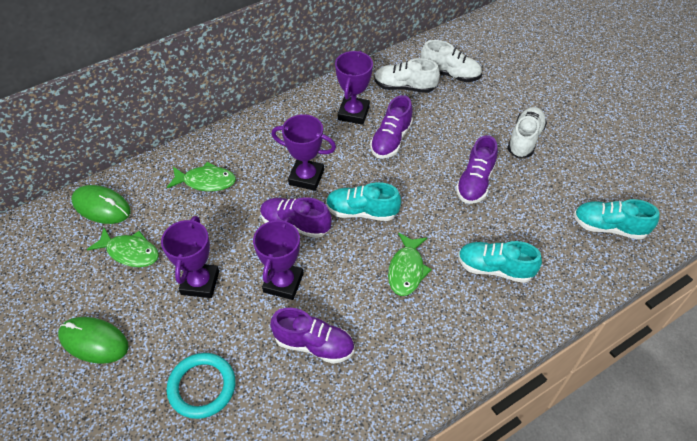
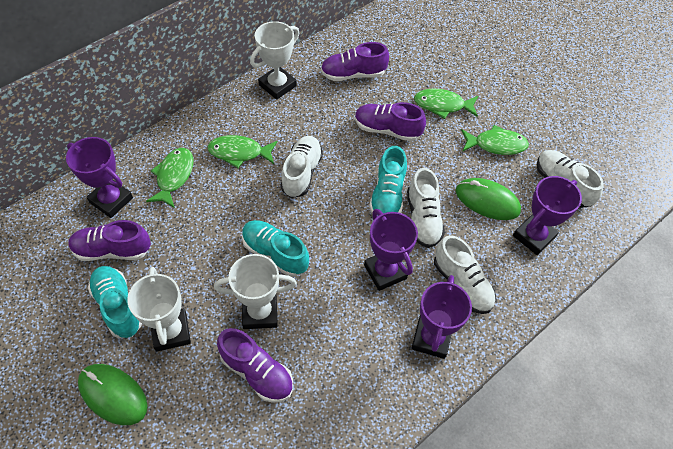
green fish: 3 -> 4
turquoise ring: 1 -> 0
white shoe: 3 -> 4
white trophy: 0 -> 3

